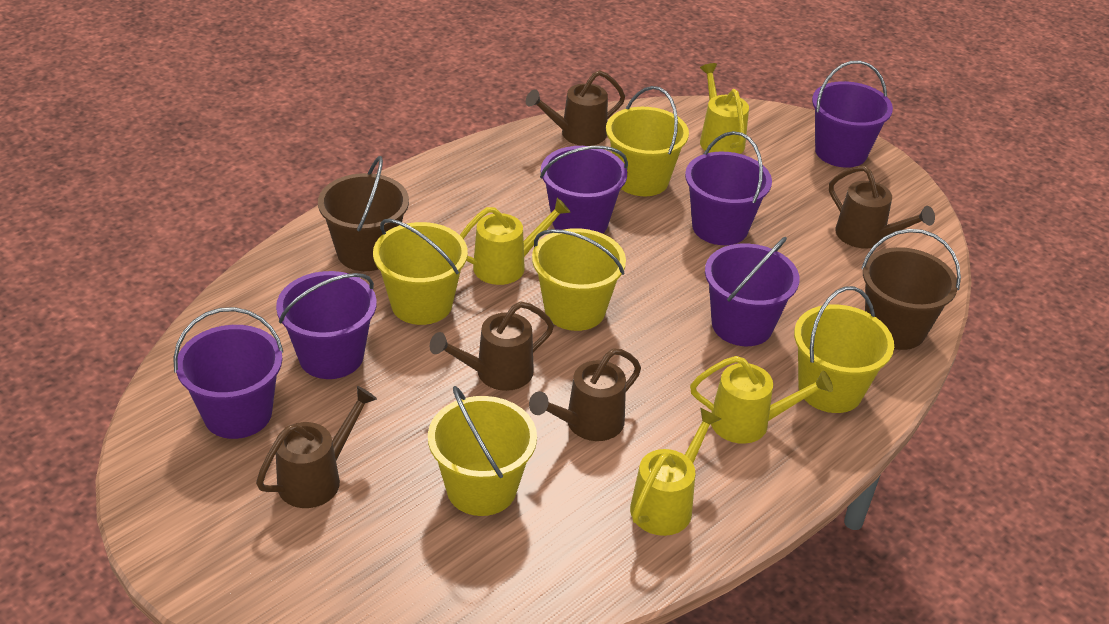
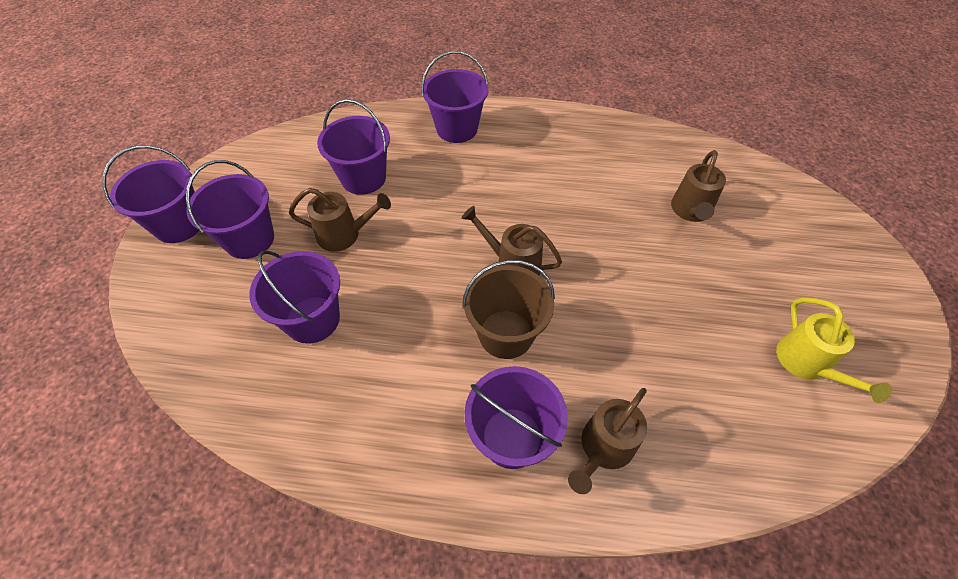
brown bucket: 2 -> 1
brown watering can: 5 -> 4
yellow bucket: 5 -> 0
yellow watering can: 4 -> 1

